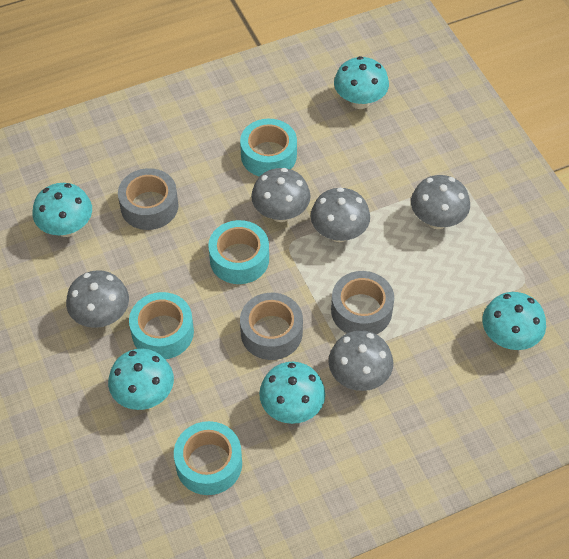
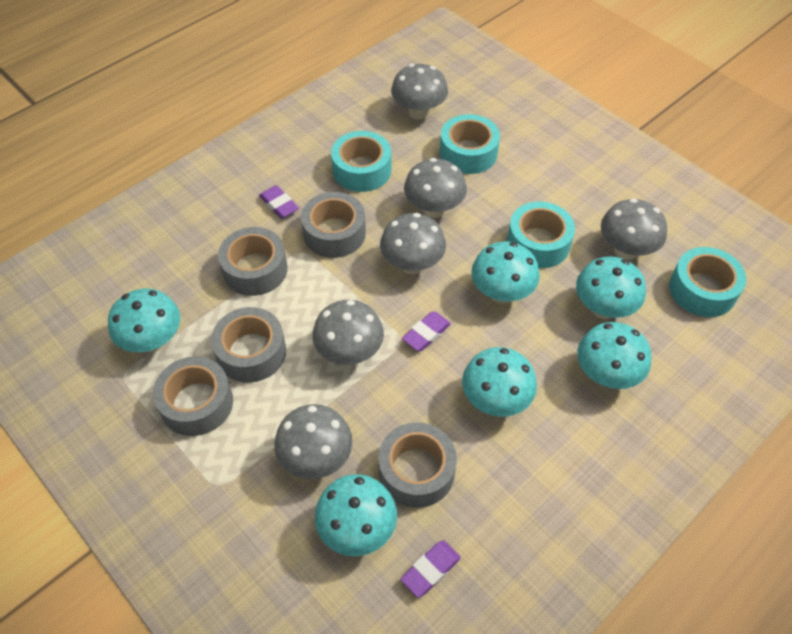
grey mushroom: 5 -> 6
grey tape: 3 -> 5
purple eraser: 0 -> 3
turquoise mushroom: 5 -> 6

